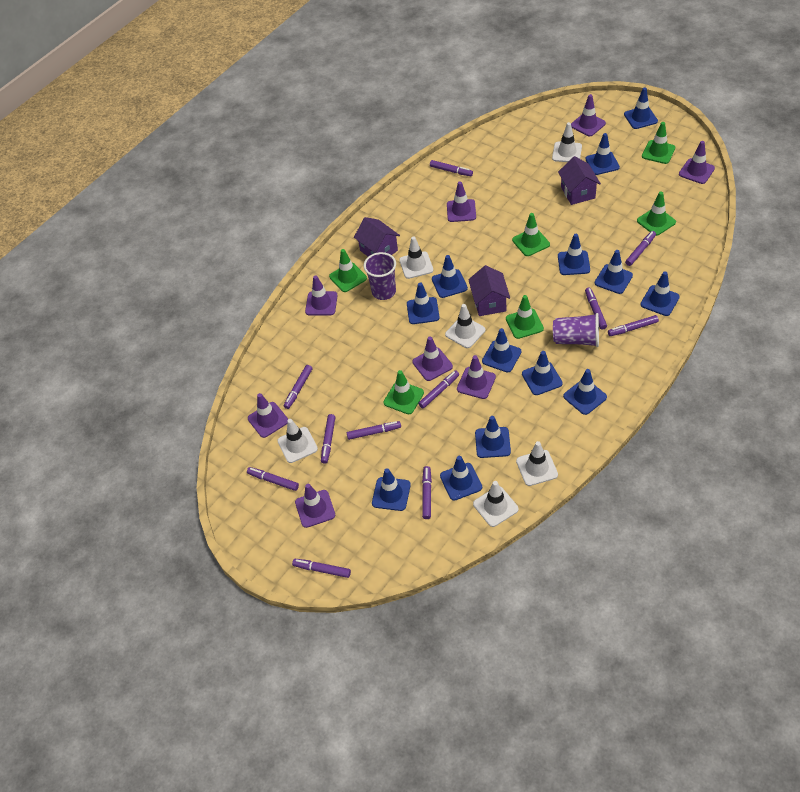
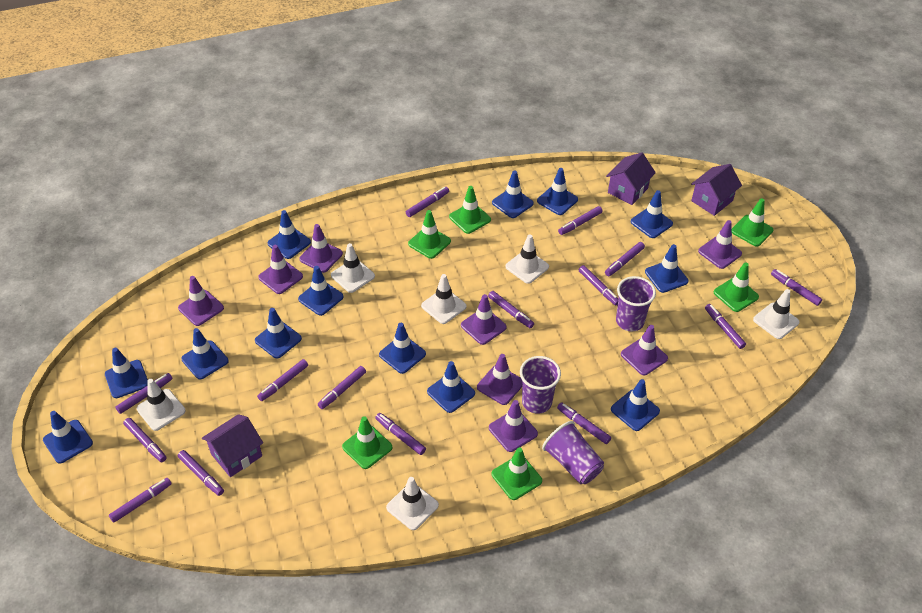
purple cup: 2 -> 3
purple marker: 11 -> 15

